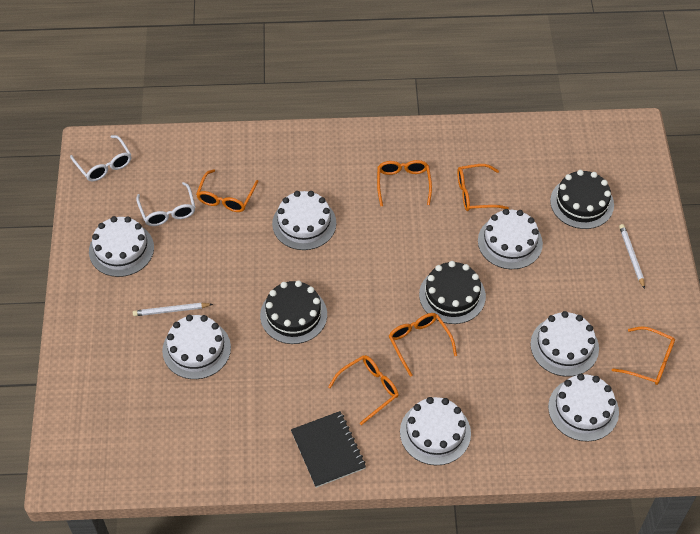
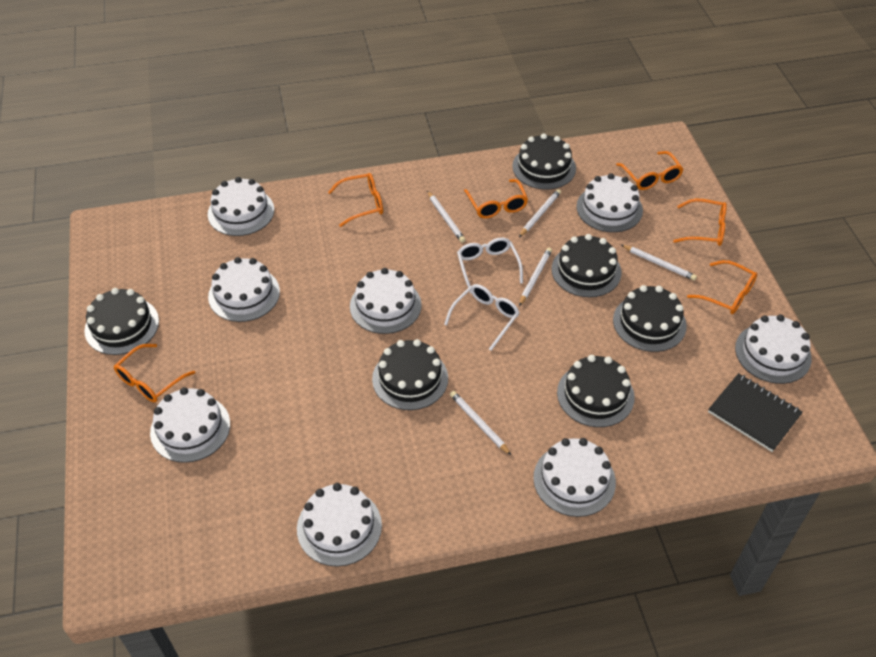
black cake: 3 -> 6
white cake: 7 -> 8
white pencil: 2 -> 5

